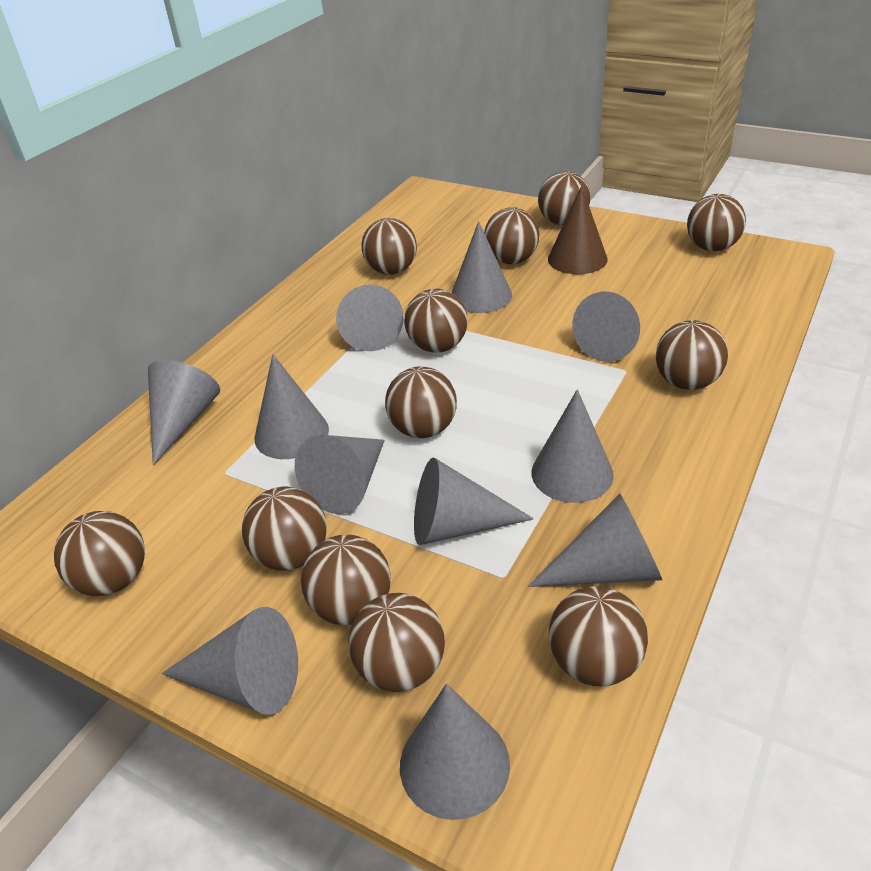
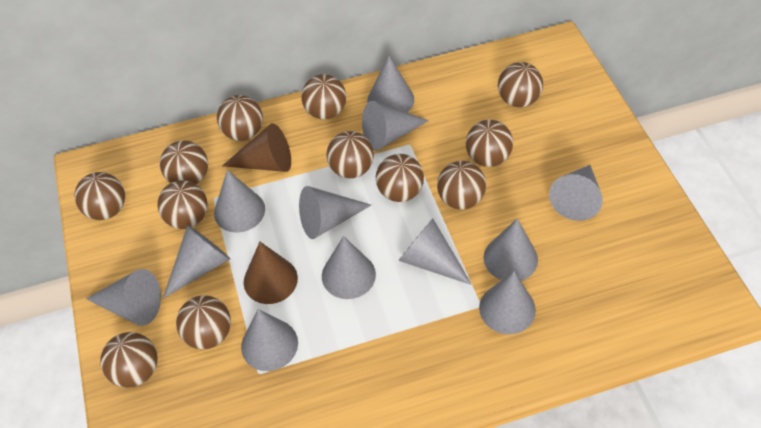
brown cone: 1 -> 2
grey cone: 11 -> 12

